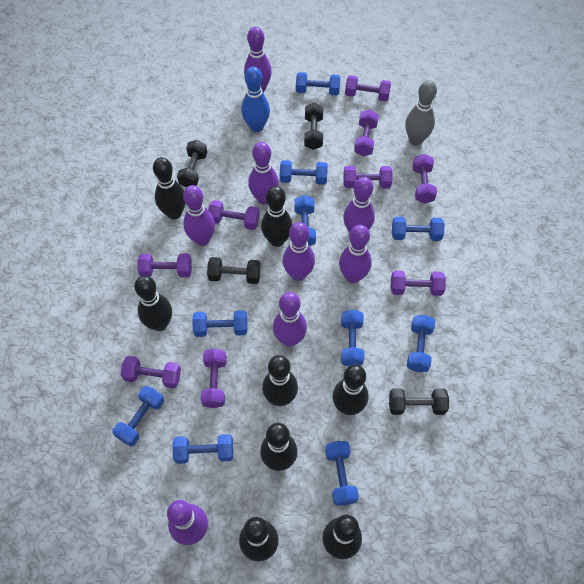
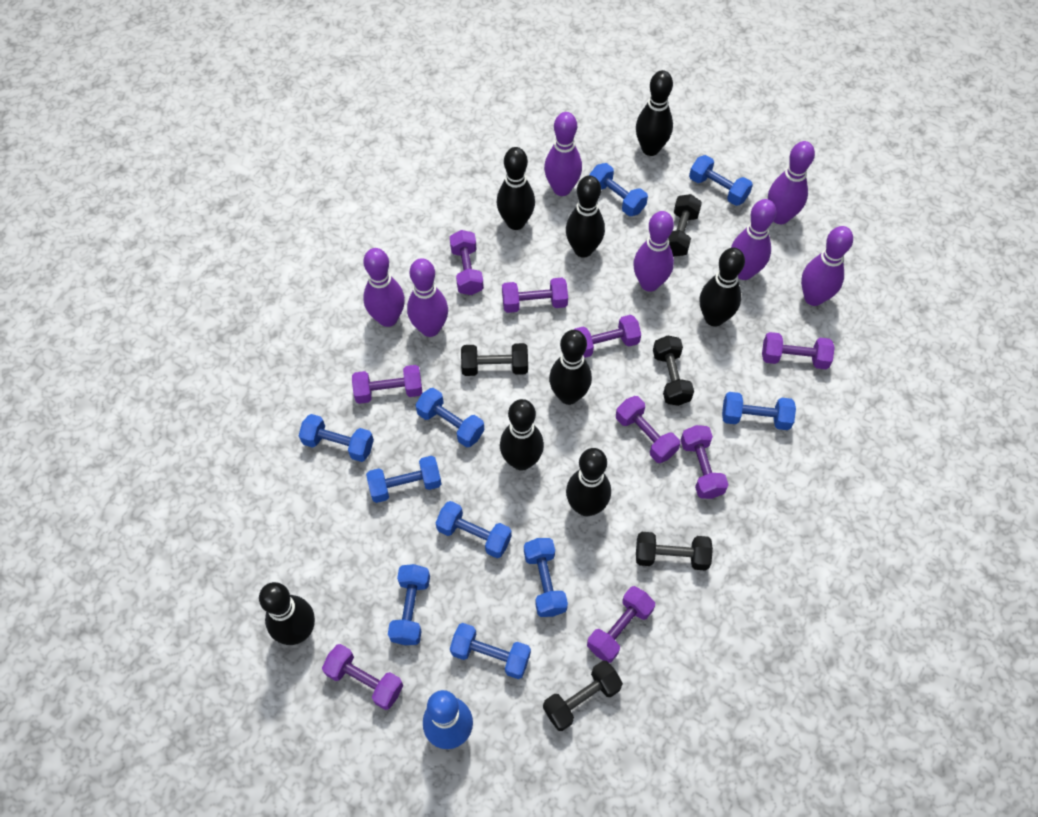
black dumbbell: 4 -> 5
grey bowling pin: 1 -> 0
purple bowling pin: 8 -> 7

